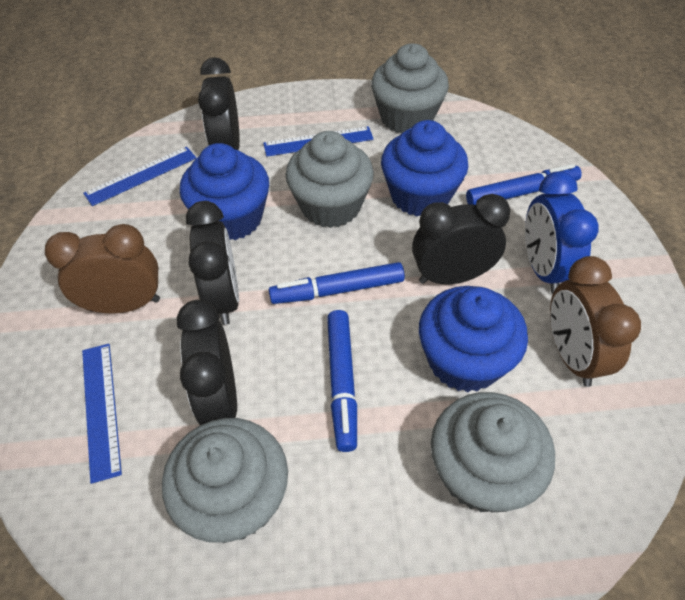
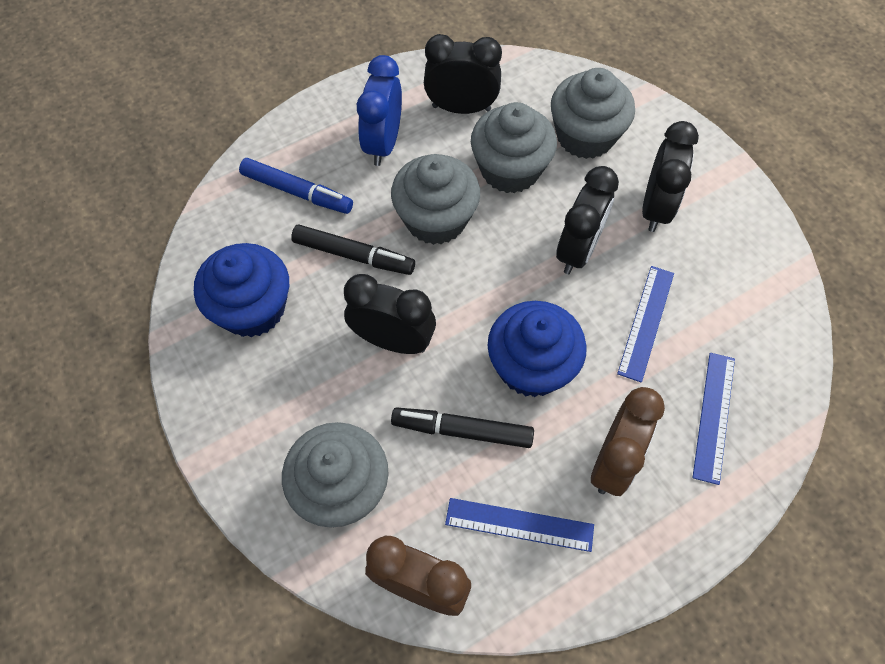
black marker: 0 -> 2
blue cupcake: 3 -> 2
blue marker: 3 -> 1

